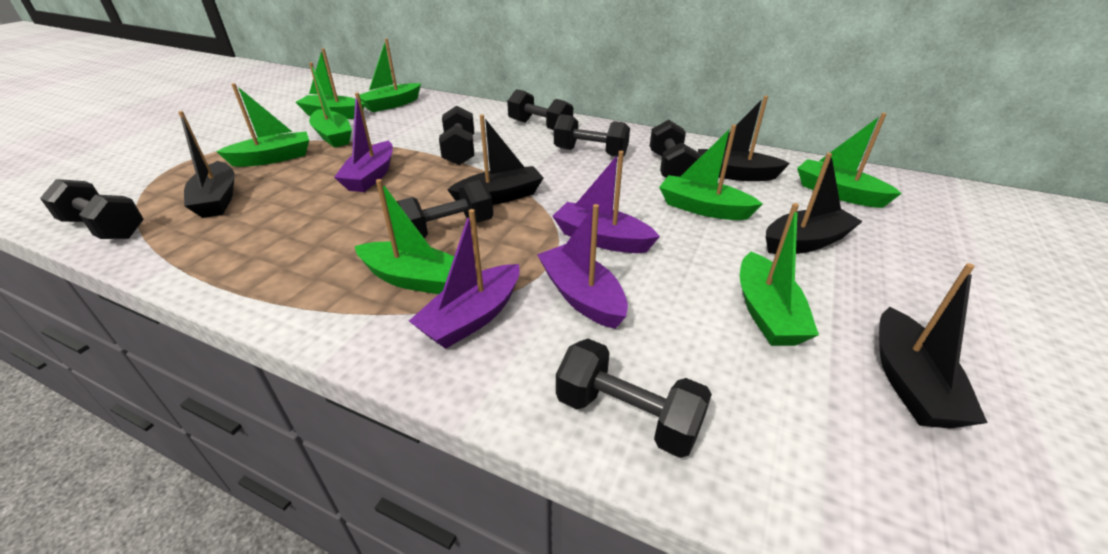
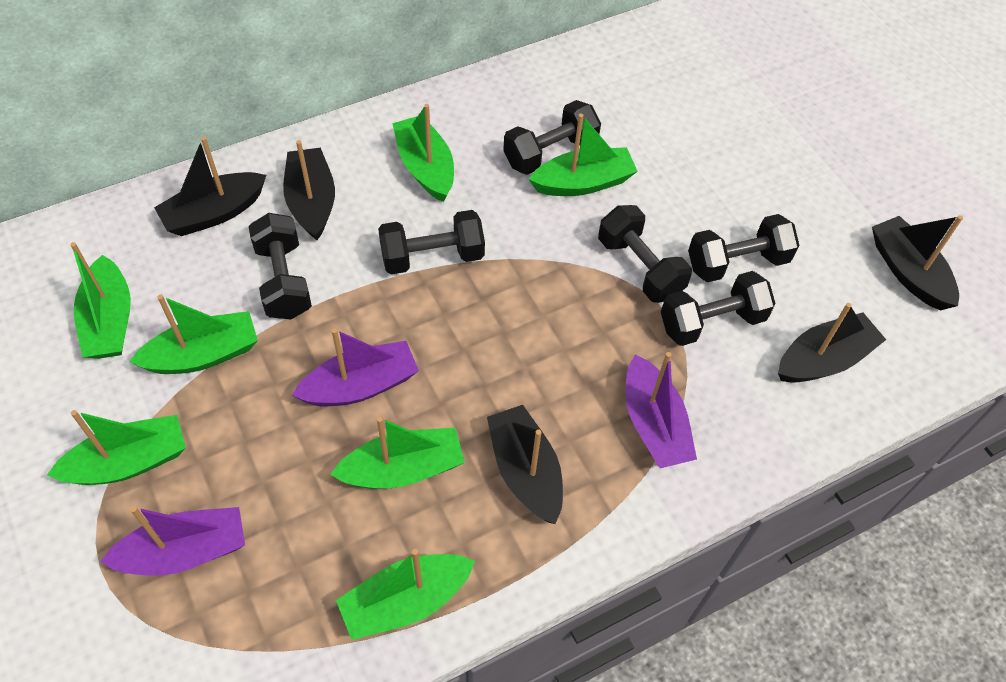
black dumbbell: 7 -> 6
green boat: 8 -> 7
purple boat: 4 -> 3

